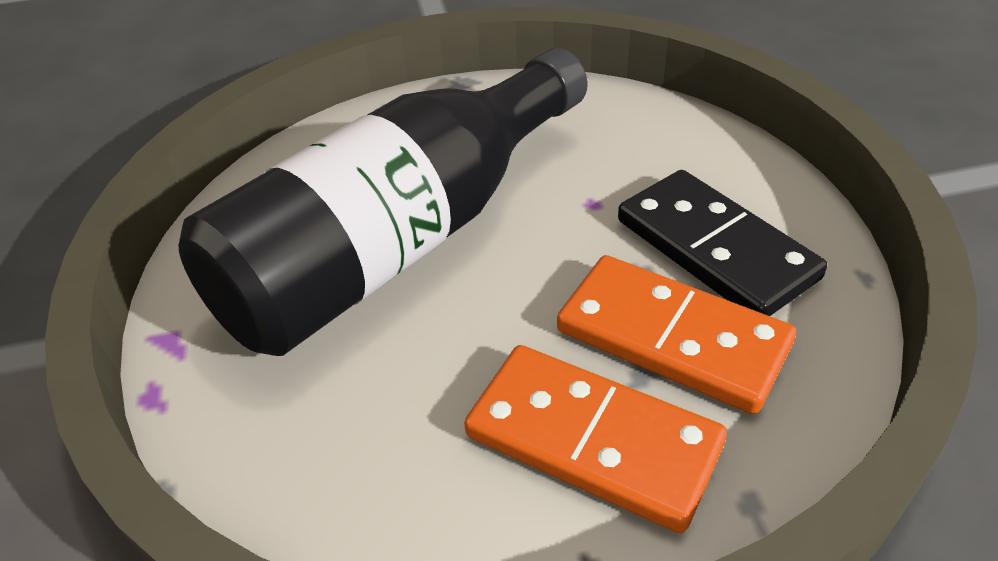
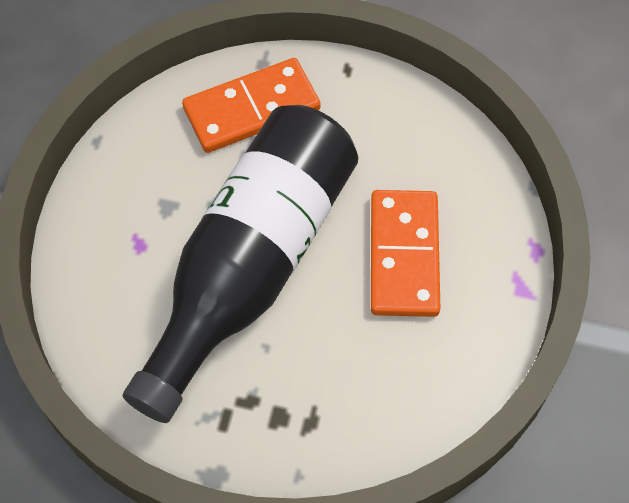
black domino: 1 -> 0

